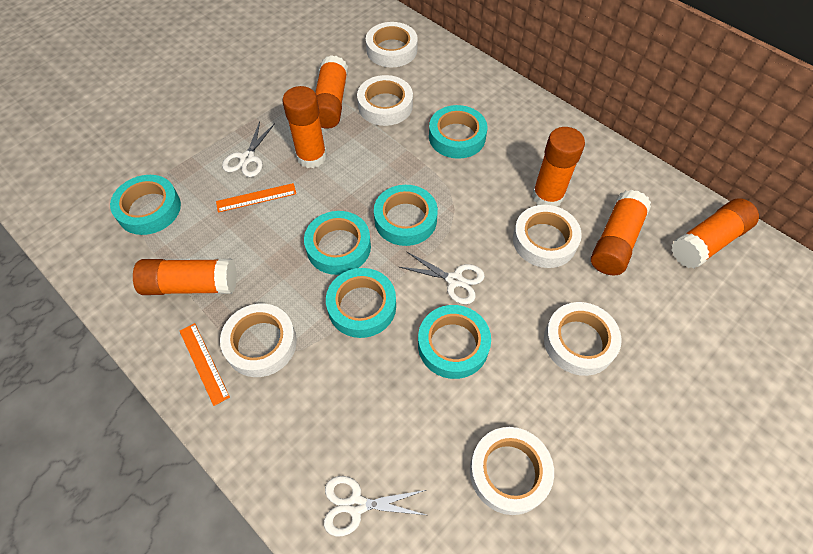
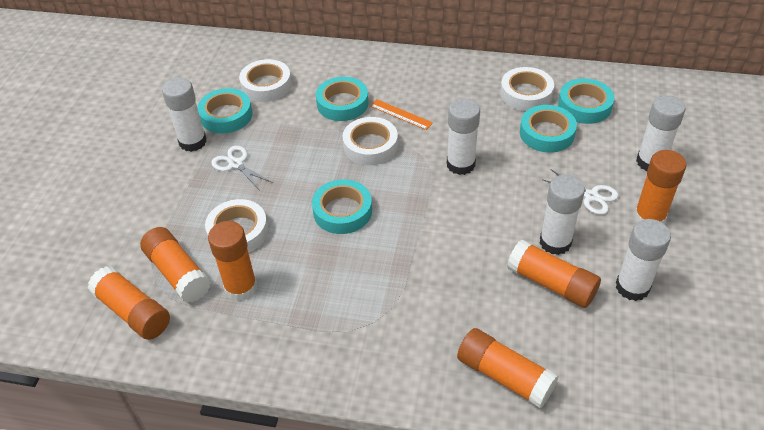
orange ruler: 2 -> 1
turquoise tape: 6 -> 5
white glue stick: 0 -> 5
white scissors: 3 -> 2
white tape: 6 -> 4

